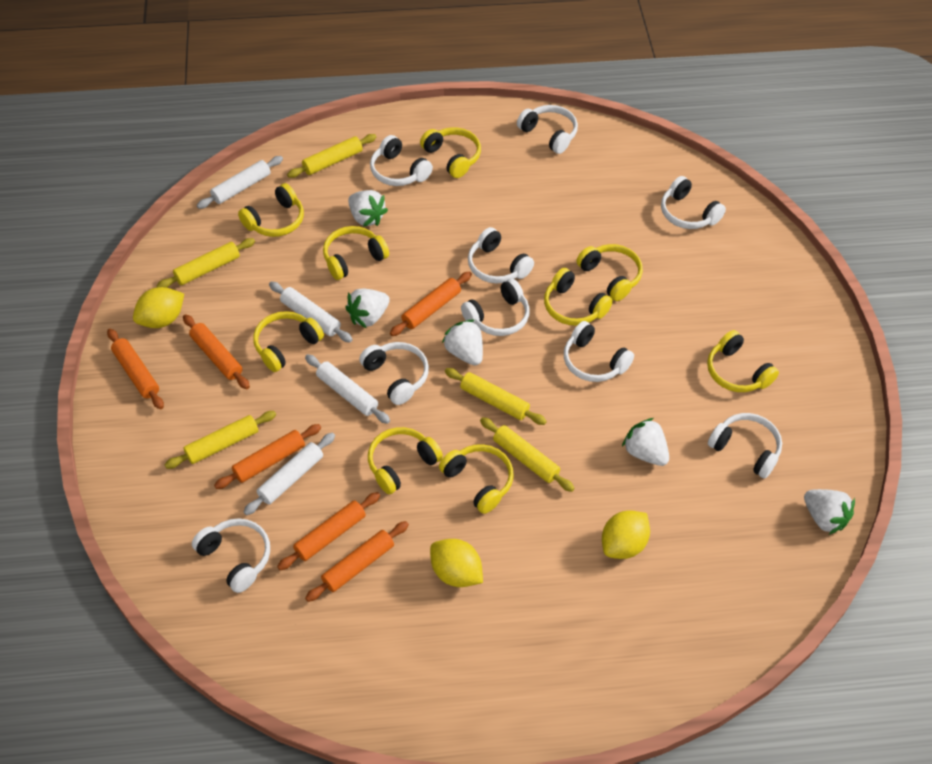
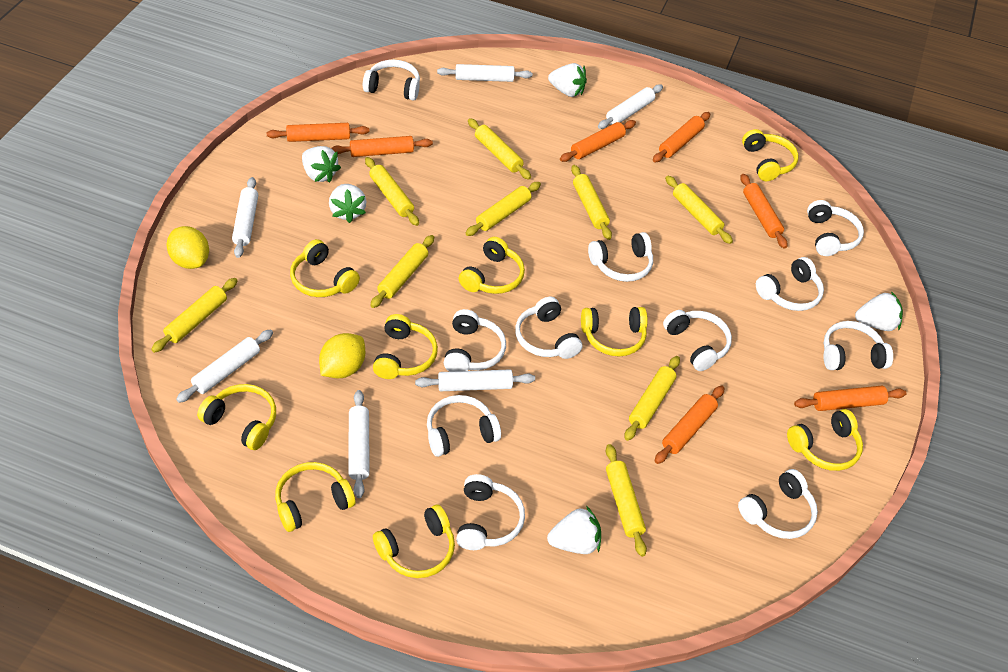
orange rolling pin: 6 -> 7
white headphones: 9 -> 11
white rolling pin: 4 -> 6
yellow lemon: 3 -> 2
yellow rolling pin: 5 -> 9

